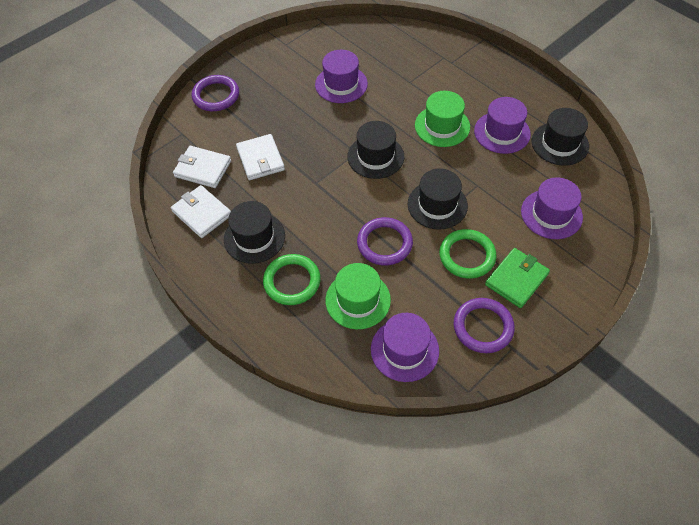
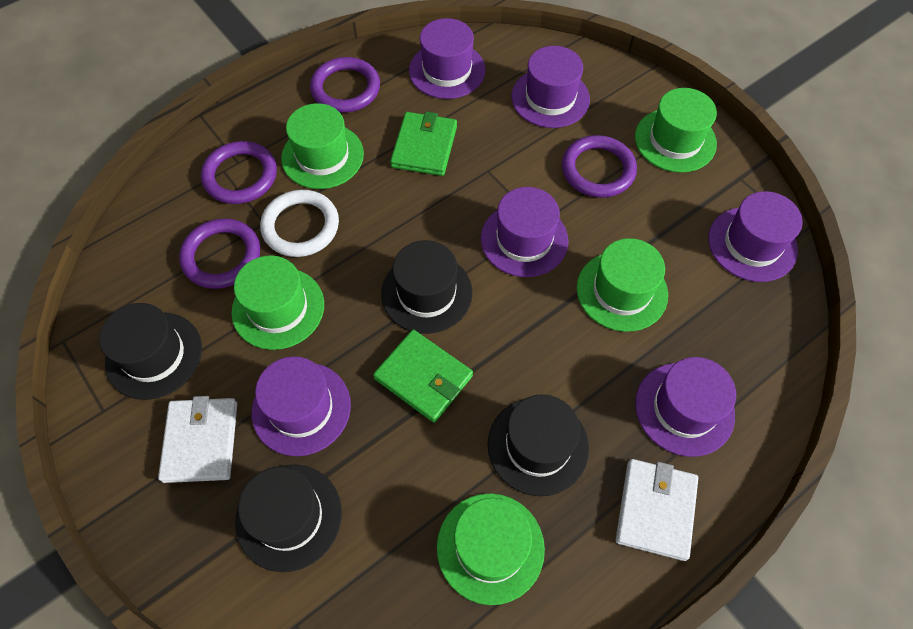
green hat: 2 -> 5
green ring: 2 -> 0
green wallet: 1 -> 2
purple hat: 4 -> 6
purple ring: 3 -> 4
white ring: 0 -> 1
white wallet: 3 -> 2

